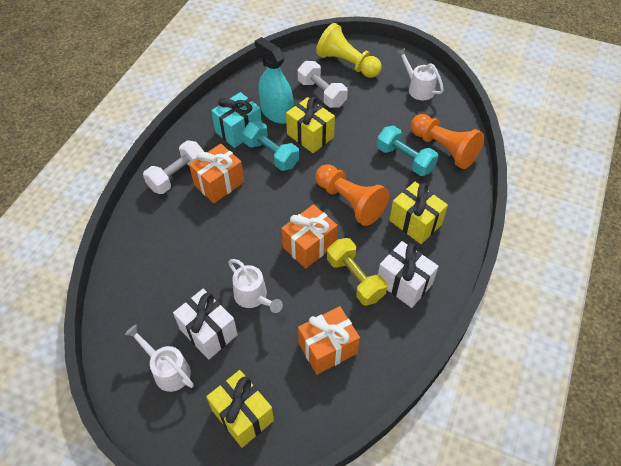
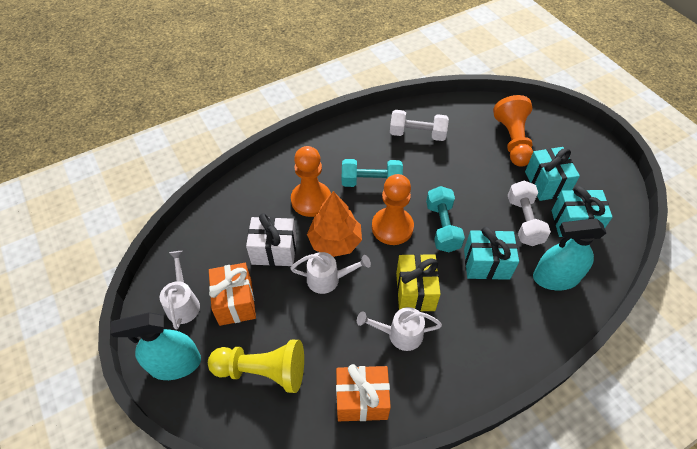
orange gift: 3 -> 2
orange pawn: 2 -> 3
orange tree: 0 -> 1
turquoise gift: 1 -> 3
turquoise spray bottle: 1 -> 2
white gift: 2 -> 1
yellow dumbbell: 1 -> 0
yellow gift: 3 -> 1

